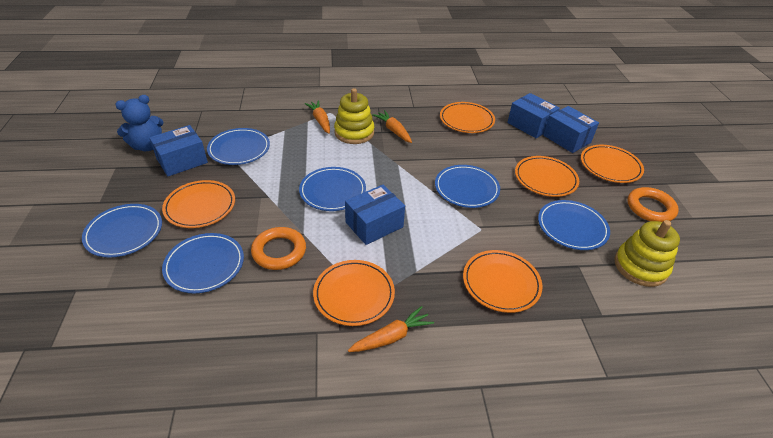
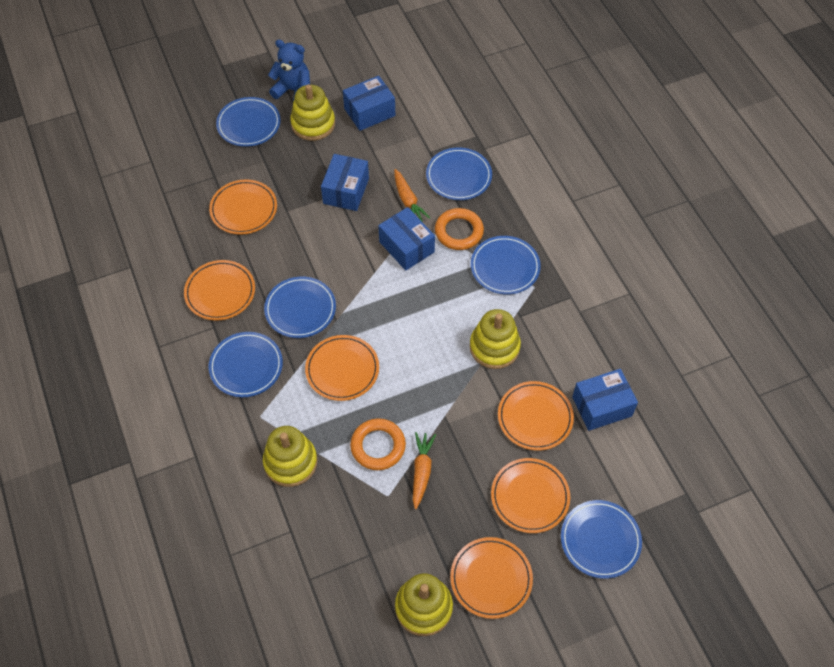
orange carrot: 3 -> 2
yellow stacking toy: 2 -> 4

